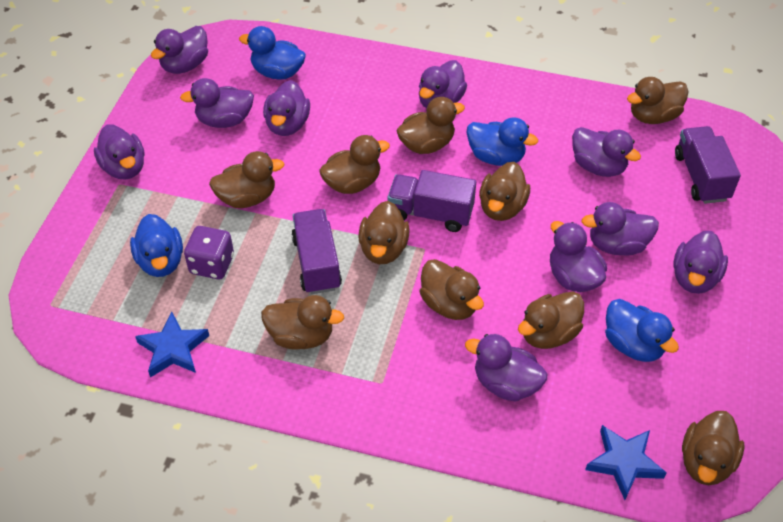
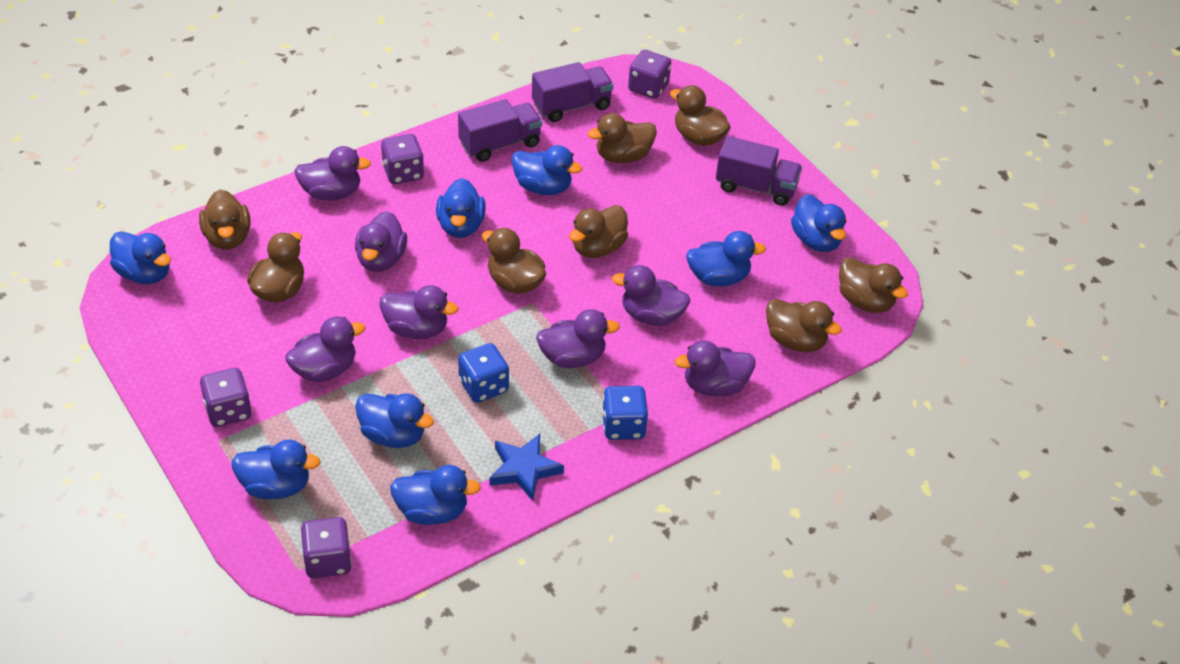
blue dice: 0 -> 2
blue duck: 4 -> 8
blue star: 2 -> 1
brown duck: 10 -> 8
purple dice: 1 -> 4
purple duck: 10 -> 7

